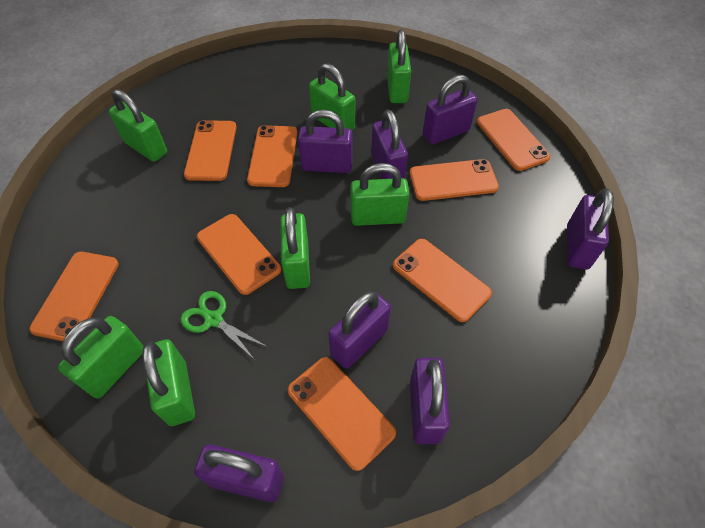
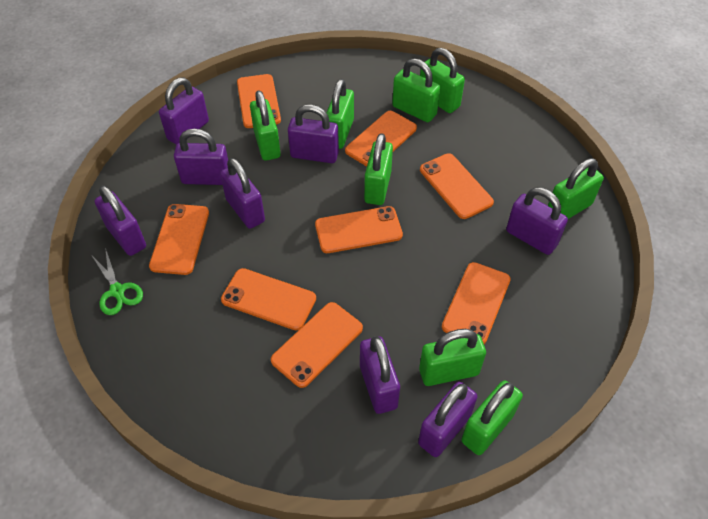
green padlock: 7 -> 8
purple padlock: 7 -> 8

